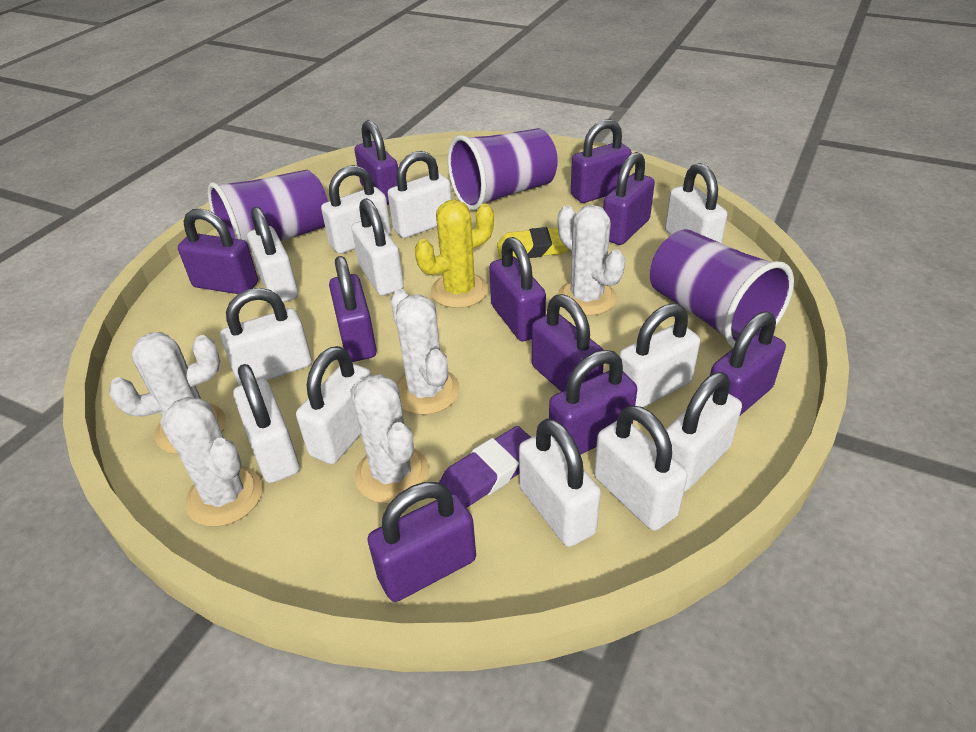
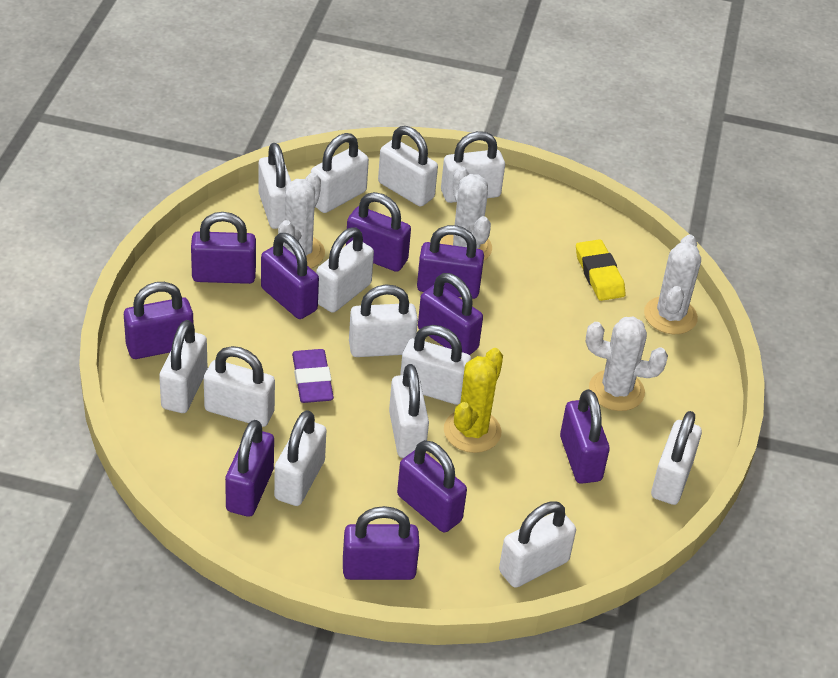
purple cup: 3 -> 0
white cactus: 5 -> 4
white padlock: 12 -> 13

